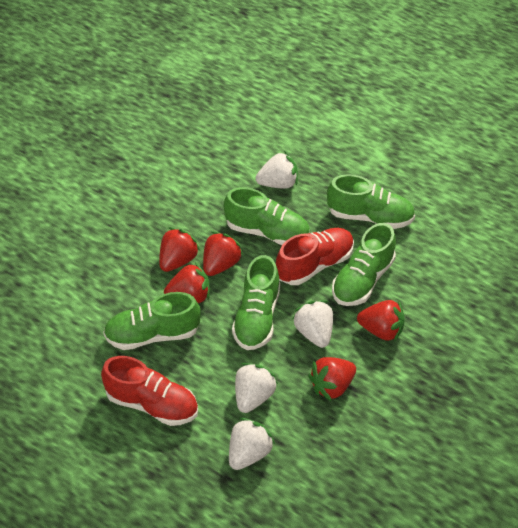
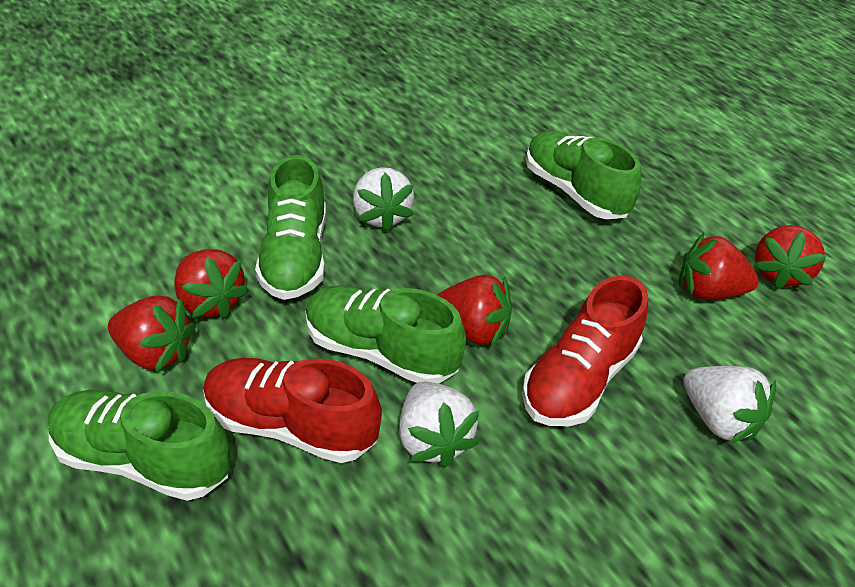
green shoe: 5 -> 4
white strawberry: 4 -> 3

